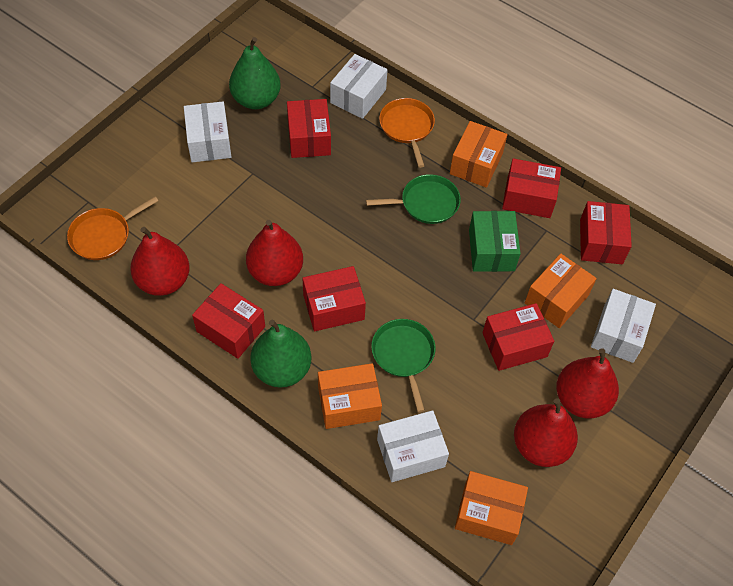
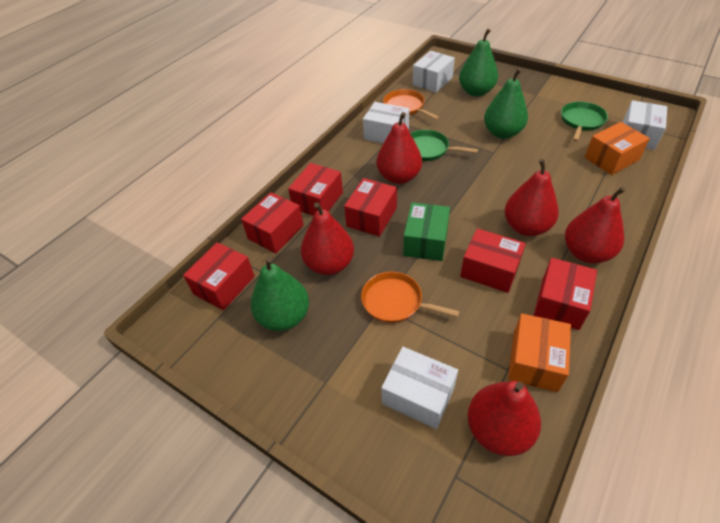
green pear: 2 -> 3
orange box: 4 -> 2
red pear: 4 -> 5

